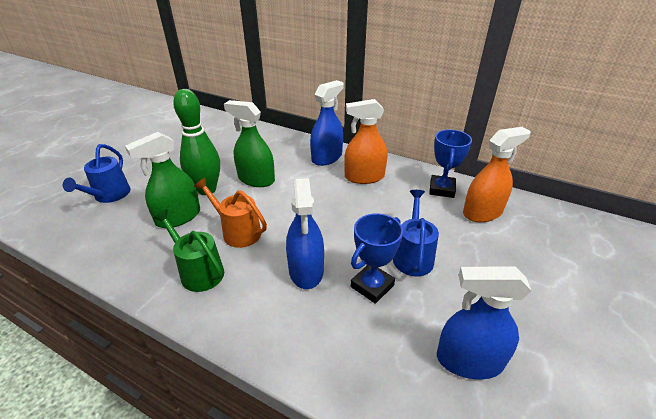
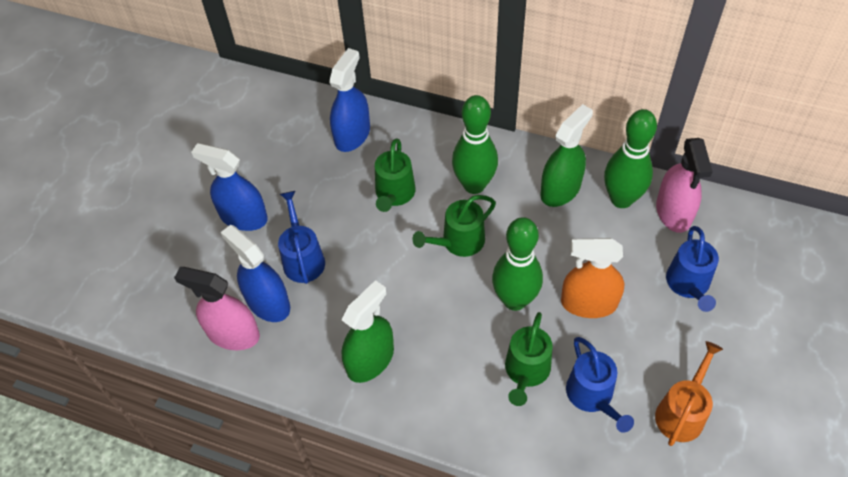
blue trophy: 2 -> 0
blue watering can: 2 -> 3
green bowling pin: 1 -> 3
green watering can: 1 -> 3
orange spray bottle: 2 -> 1
pink spray bottle: 0 -> 2

